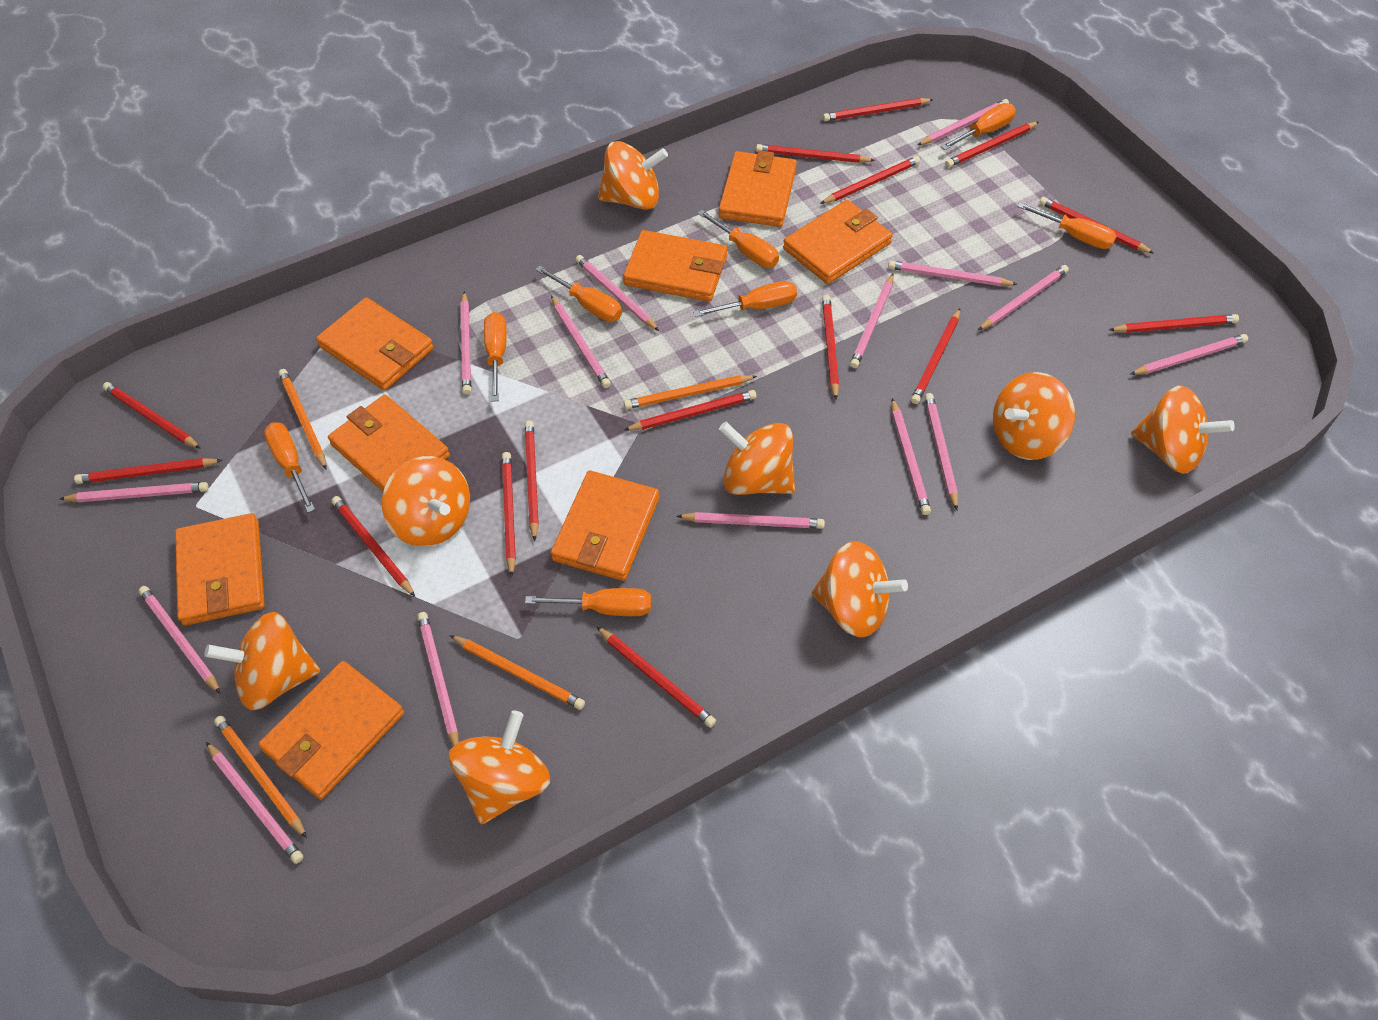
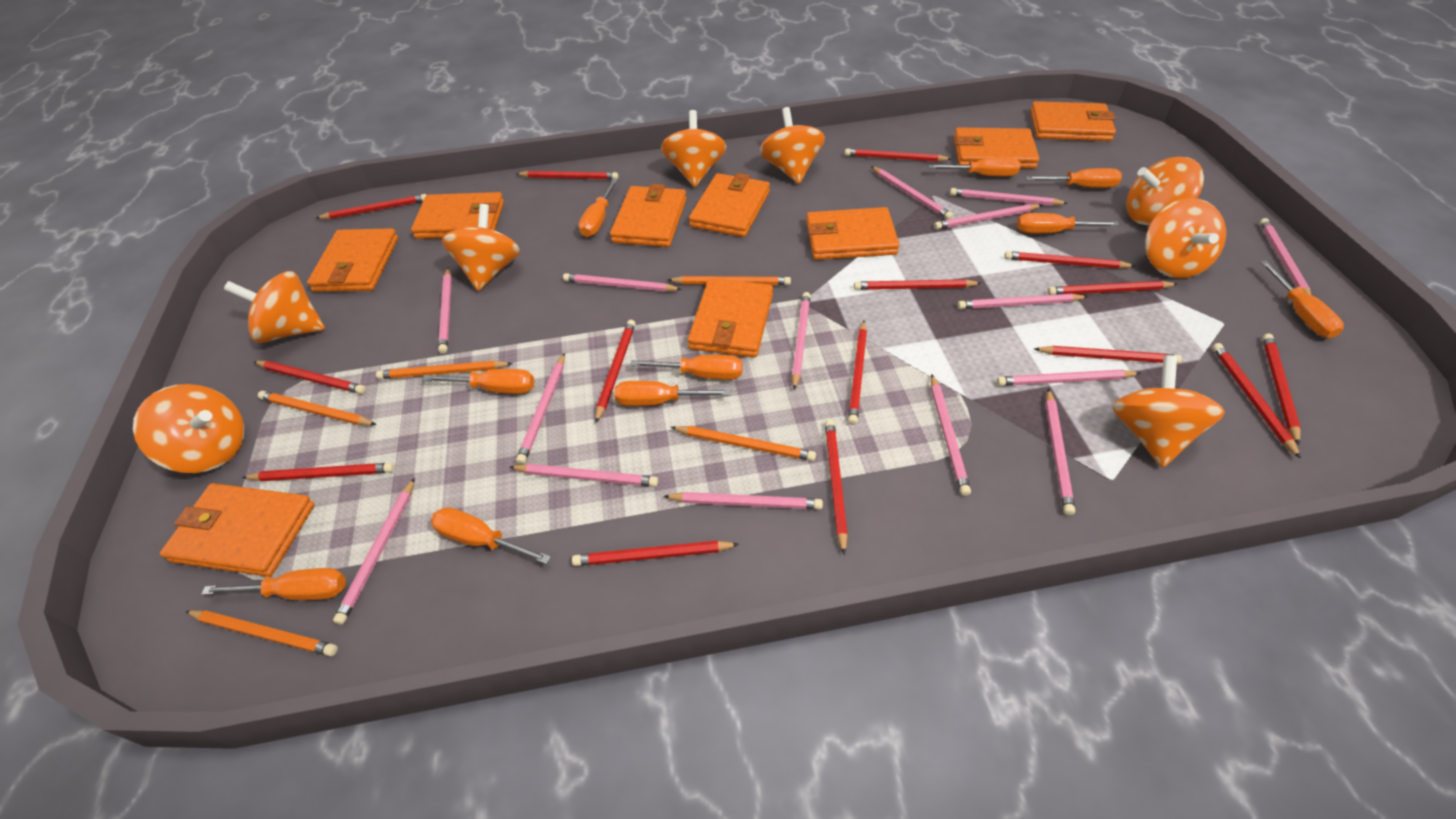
orange pencil: 4 -> 5
orange screwdriver: 8 -> 10
orange wallet: 8 -> 9

